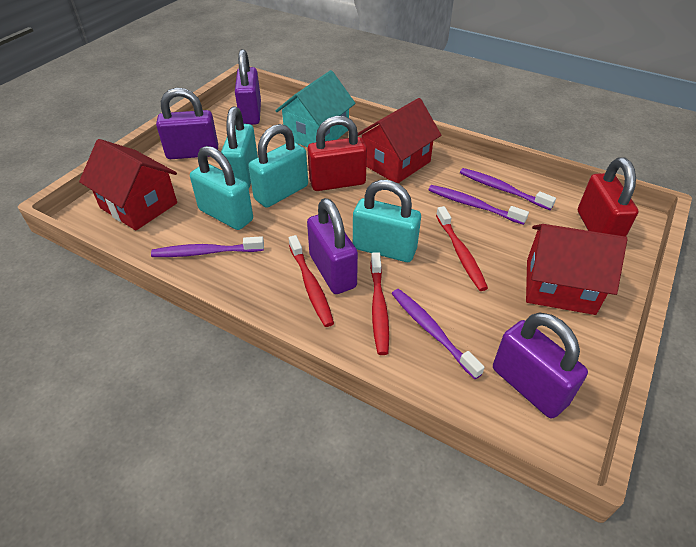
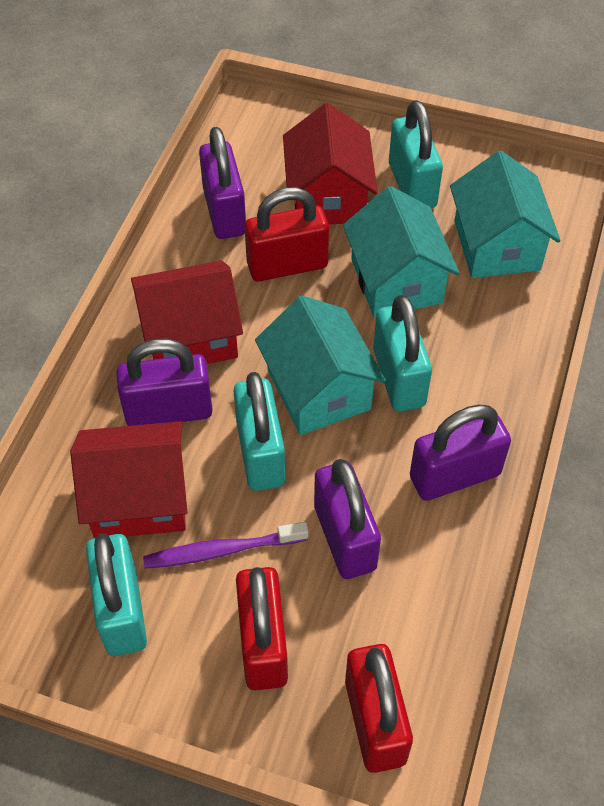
purple toothbrush: 4 -> 1
red padlock: 2 -> 3
red toothbrush: 3 -> 0
turquoise house: 1 -> 3

